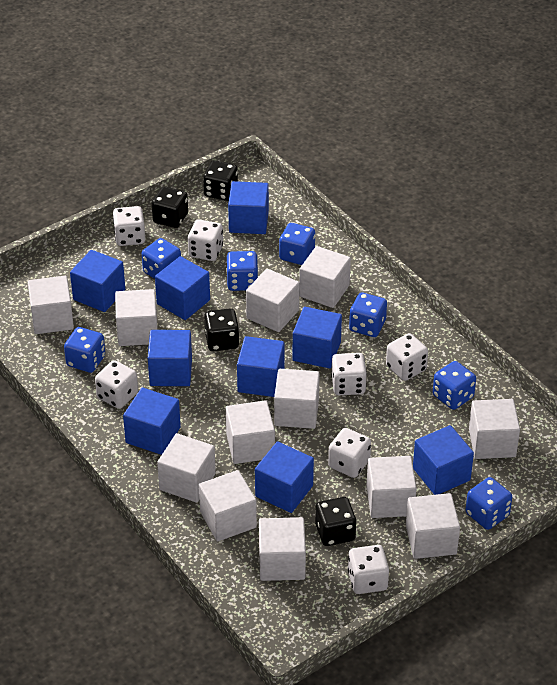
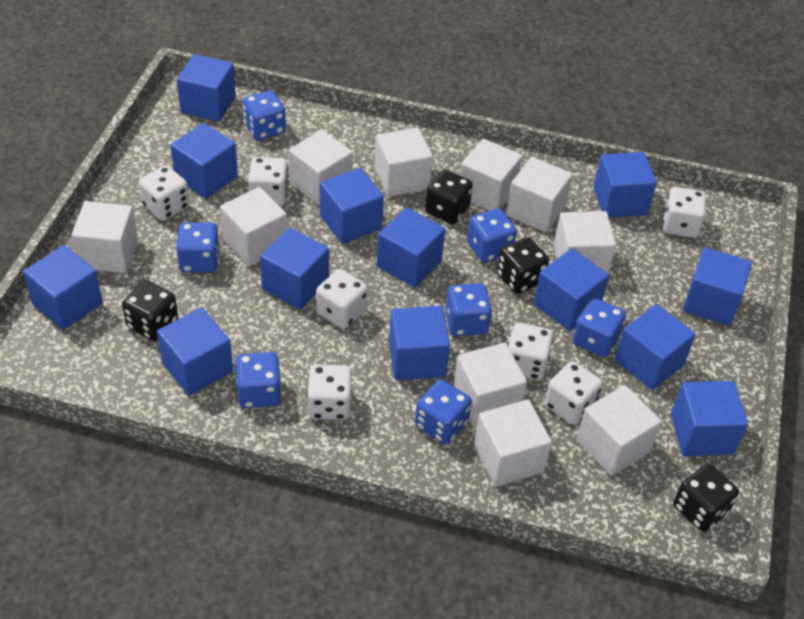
blue cube: 9 -> 13
white cube: 12 -> 10

